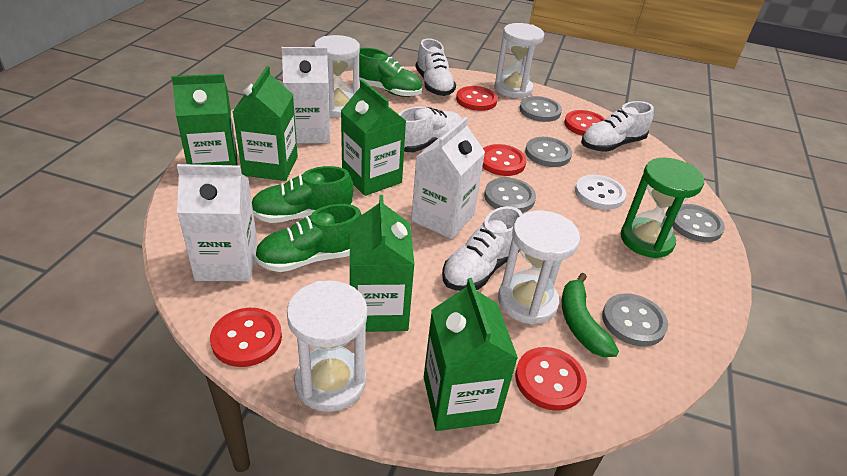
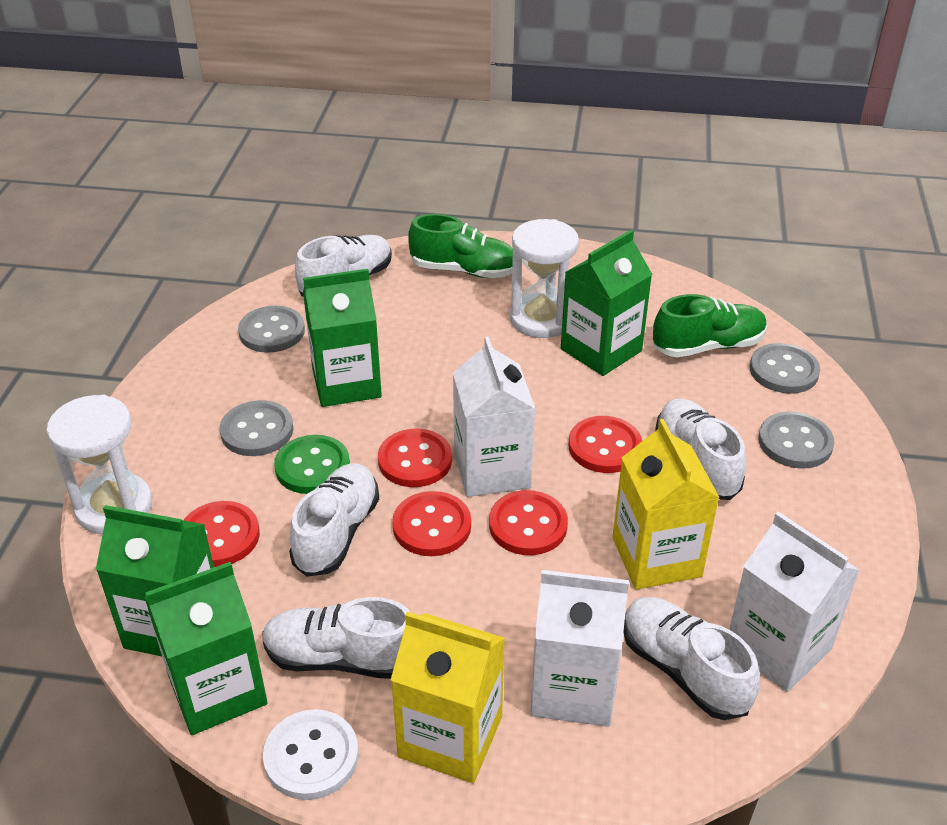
green banana: 1 -> 0
green button: 0 -> 1
green carton: 5 -> 4
green hourglass: 1 -> 0
green shoe: 3 -> 2
grey button: 5 -> 4
white hourglass: 4 -> 2
white shoe: 4 -> 5
yellow carton: 0 -> 2

